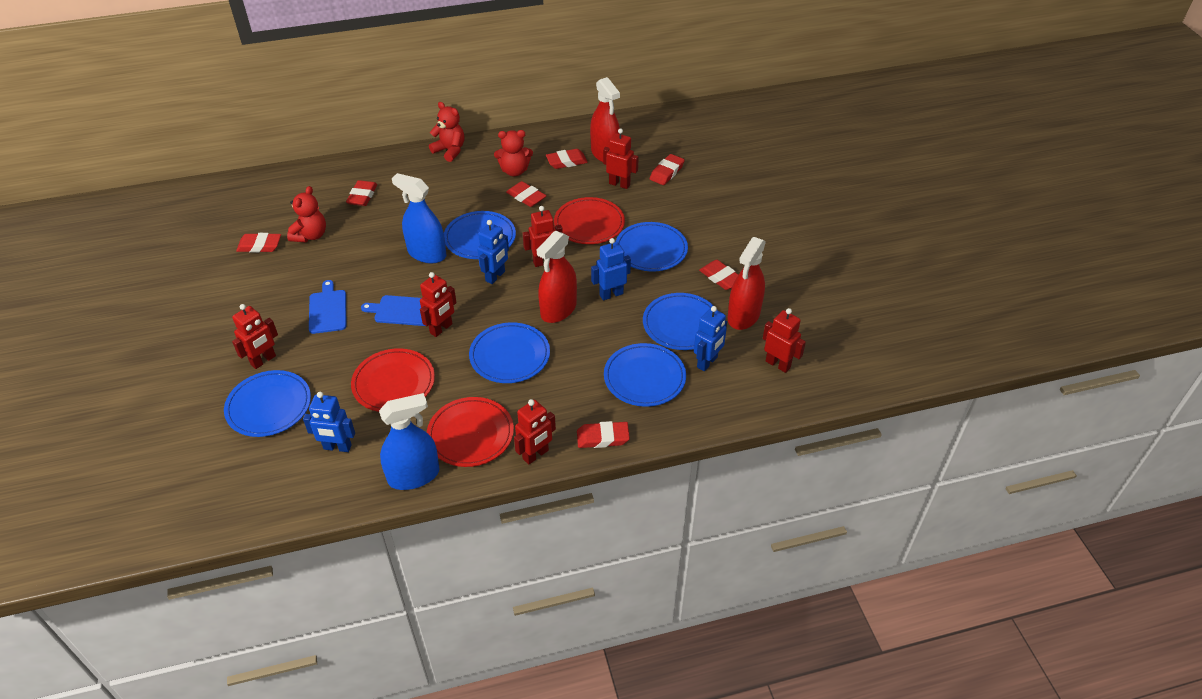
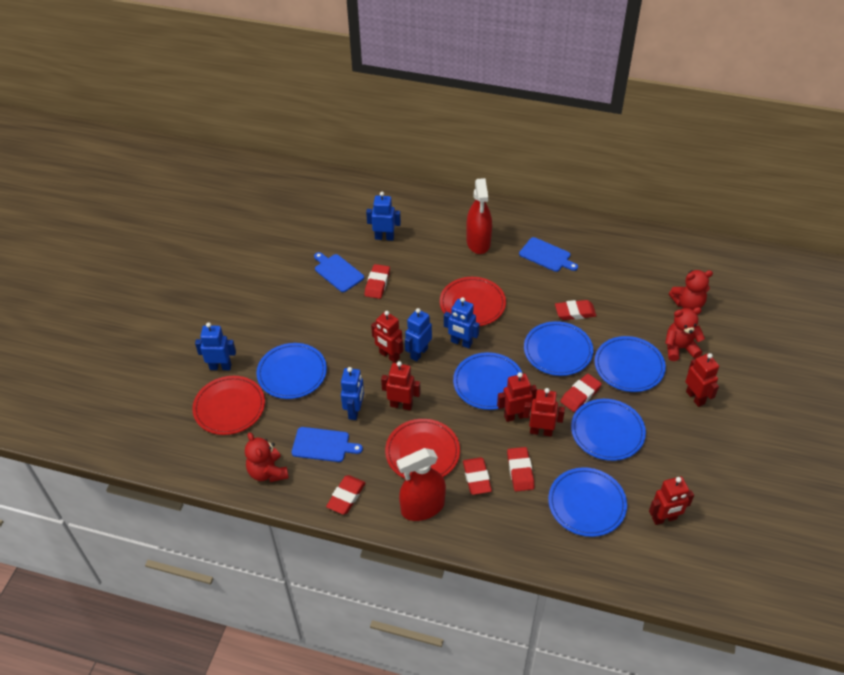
blue cutting board: 2 -> 3
blue robot: 4 -> 5
blue spray bottle: 2 -> 0
red eraser: 7 -> 6
red spray bottle: 3 -> 2

